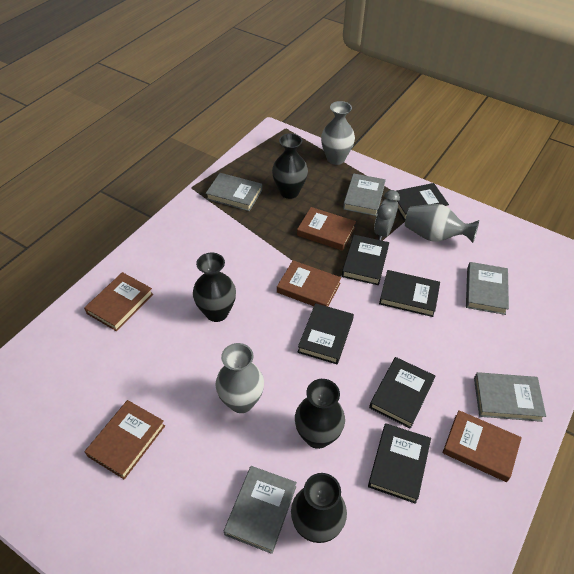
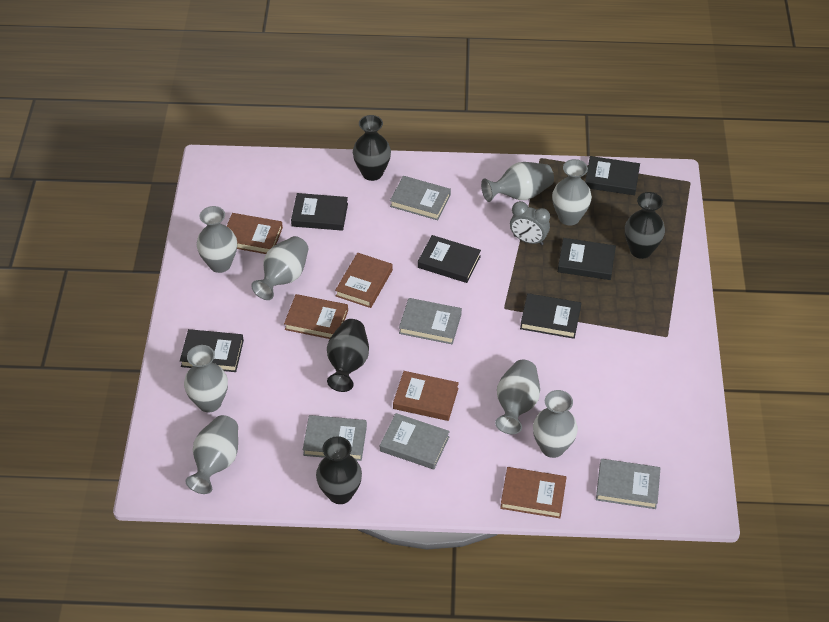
grey vase: 3 -> 8

